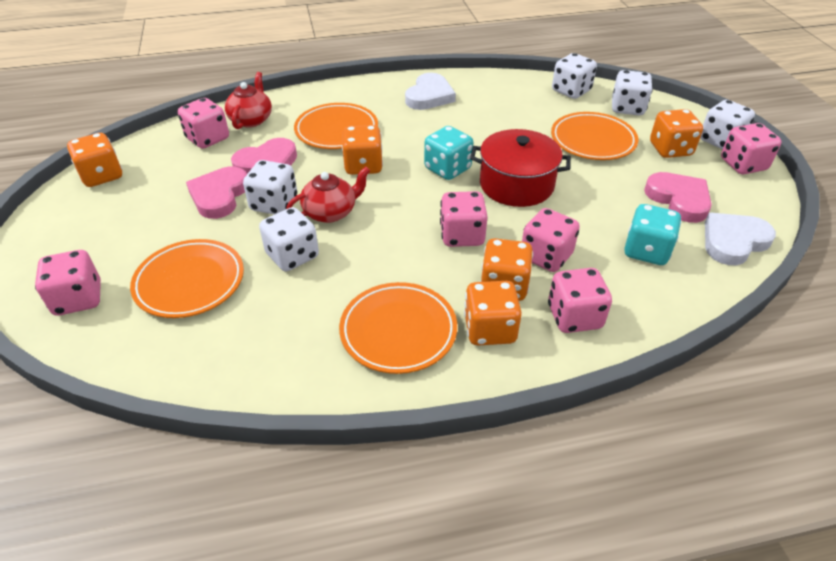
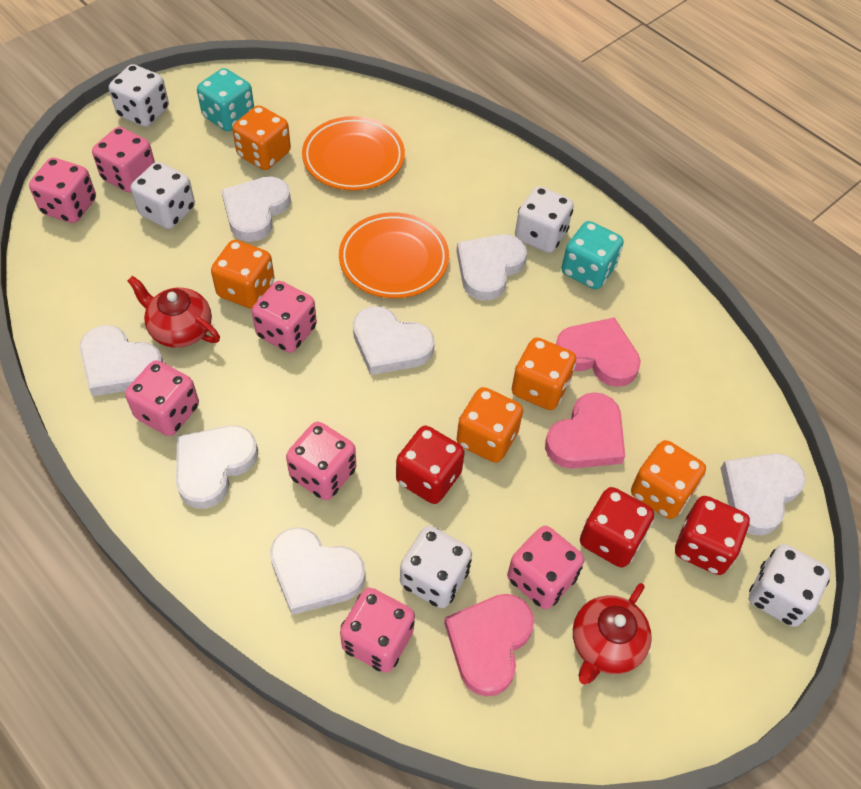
orange plate: 4 -> 2
pink dice: 6 -> 7
red dice: 0 -> 3
red pot: 1 -> 0
white heart: 2 -> 7

